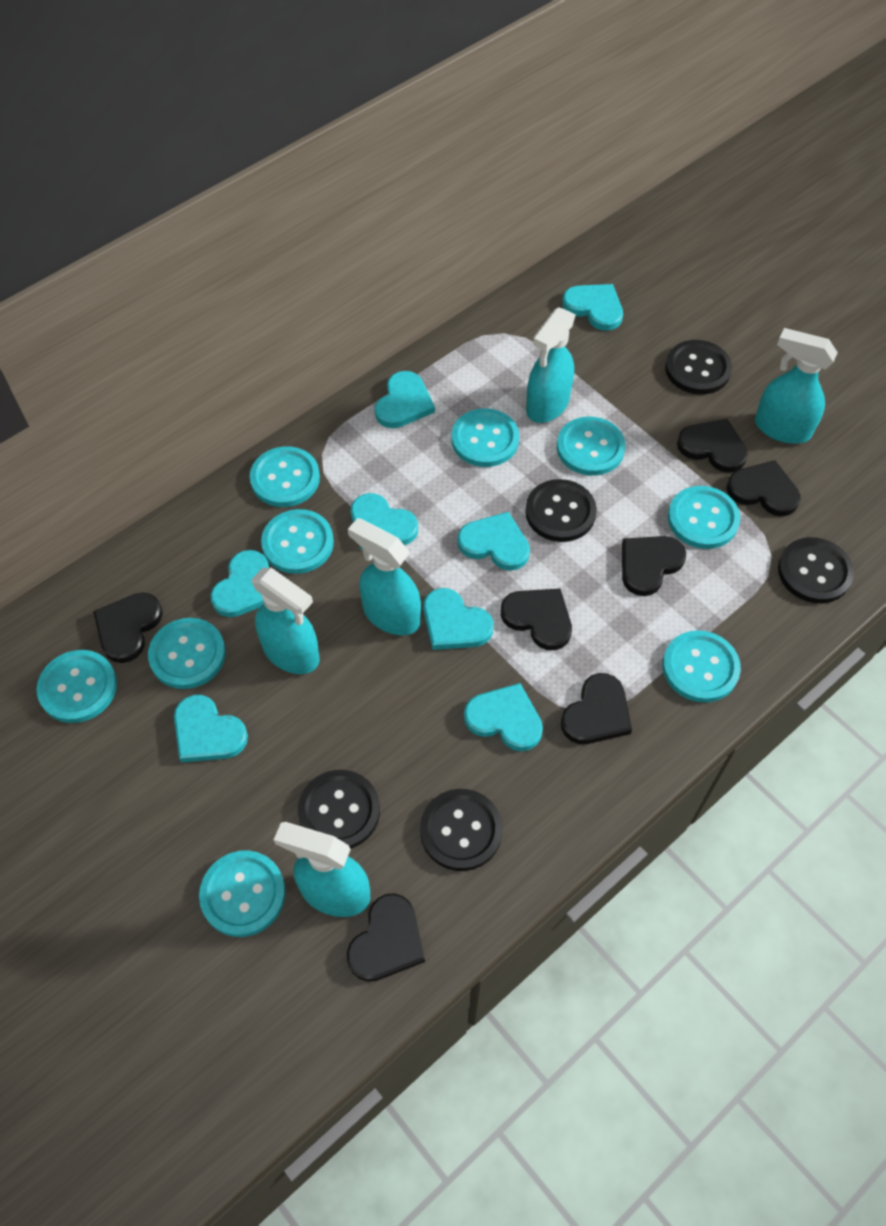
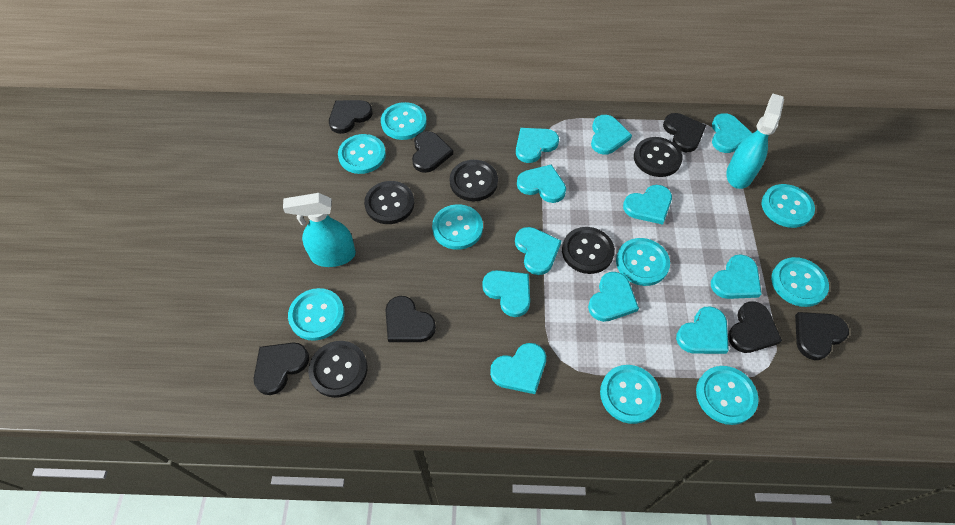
turquoise heart: 8 -> 11
turquoise spray bottle: 5 -> 2

